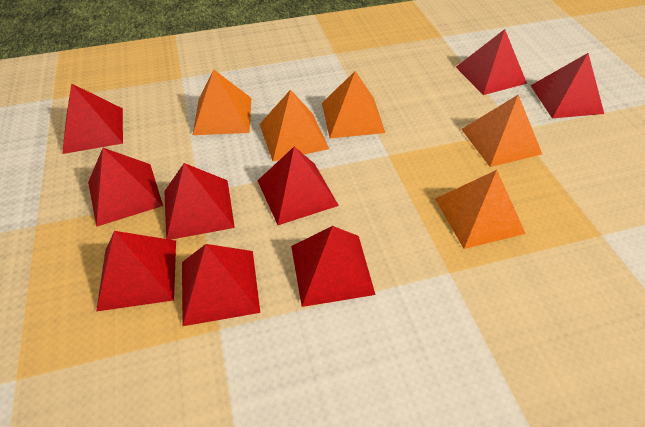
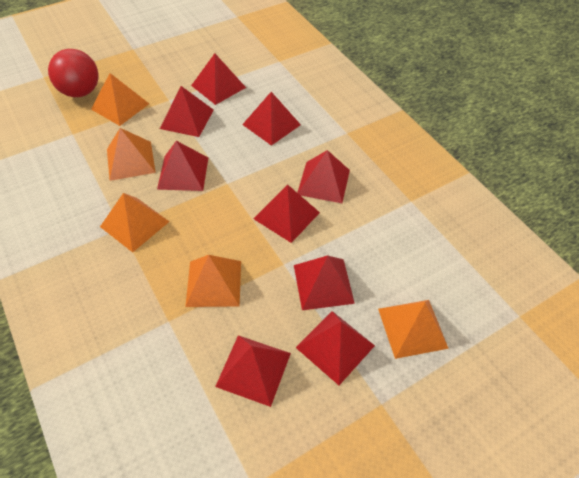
red ball: 0 -> 1

